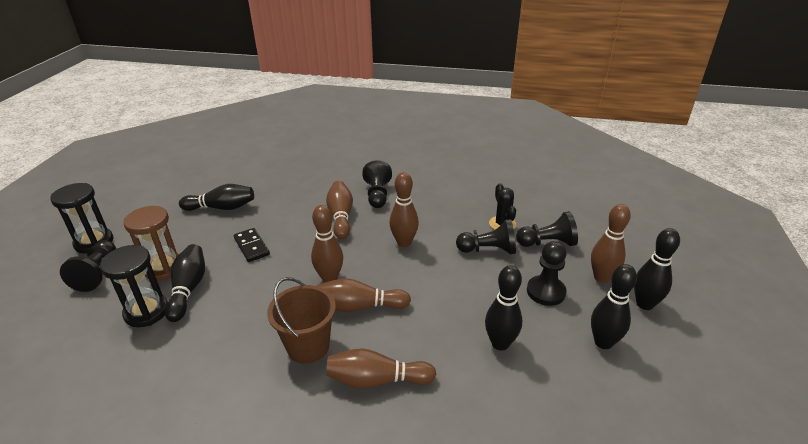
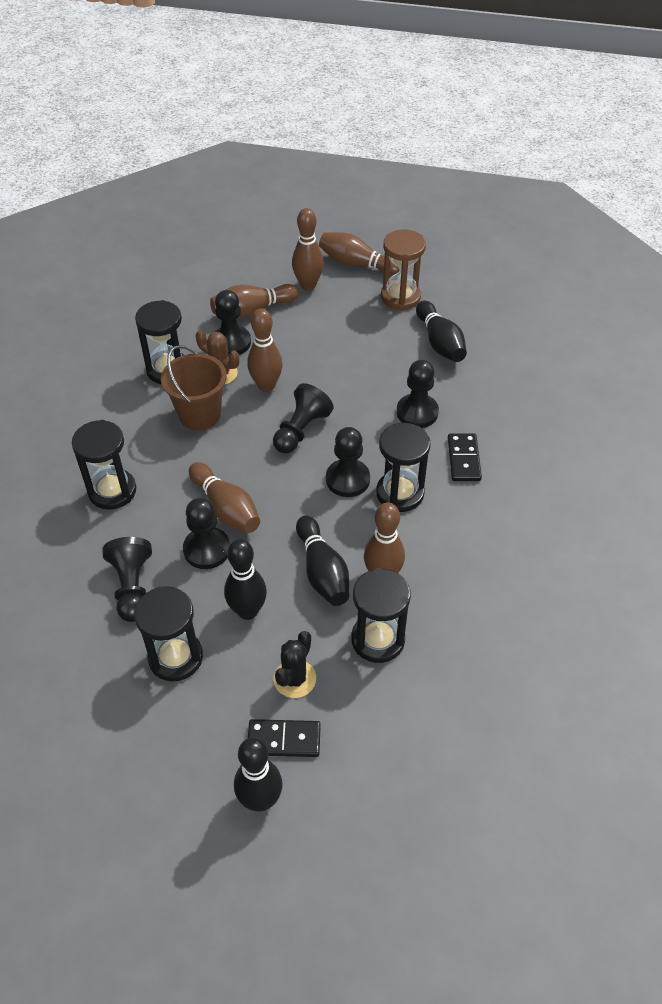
black bowling pin: 5 -> 4
black domino: 1 -> 2
black hourglass: 2 -> 5
black pawn: 5 -> 6
brown cactus: 0 -> 1

